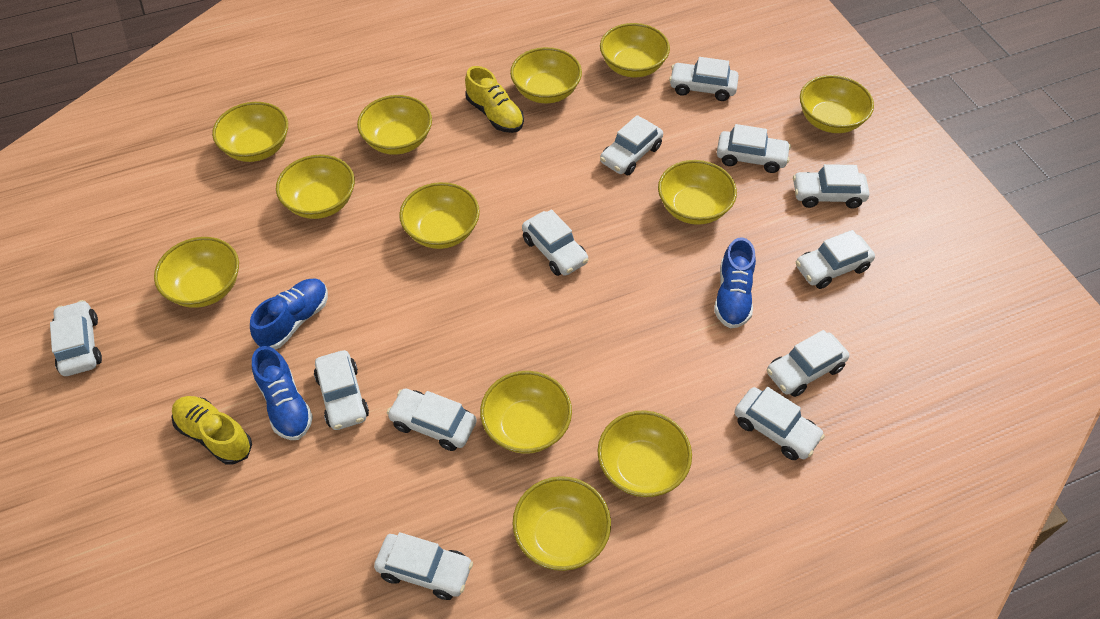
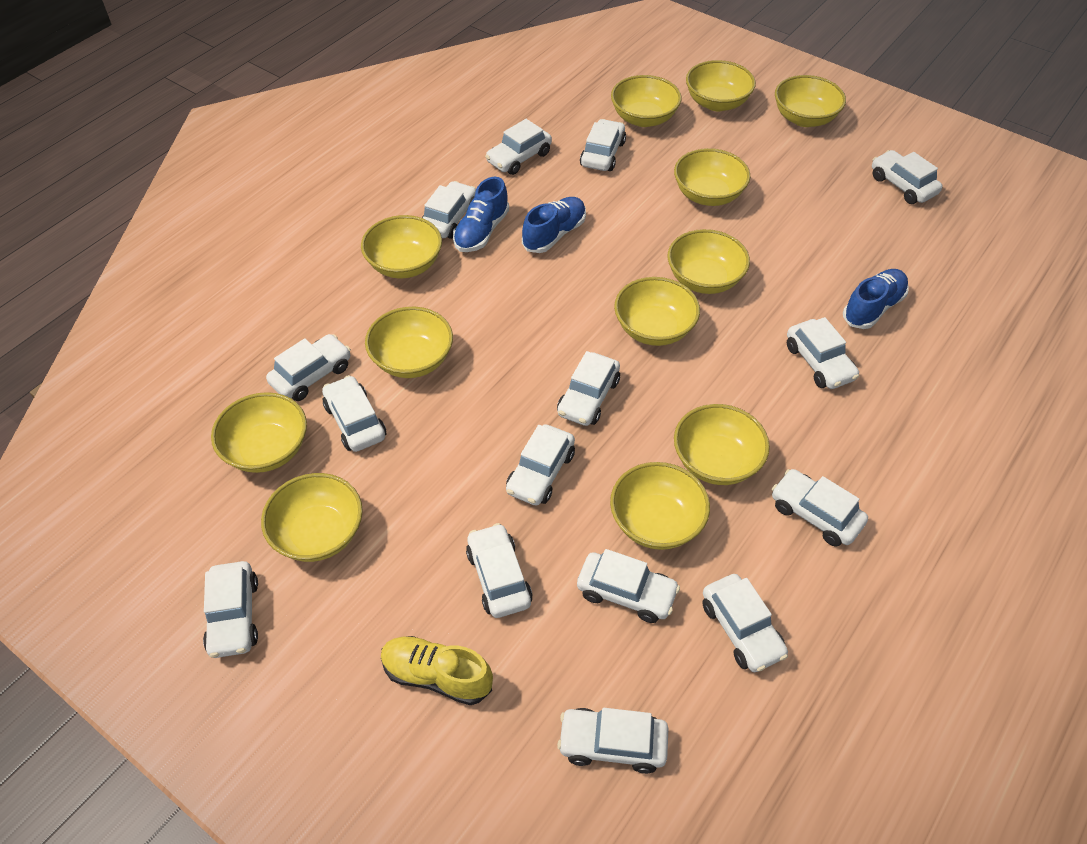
white car: 12 -> 15
yellow shoe: 2 -> 1

